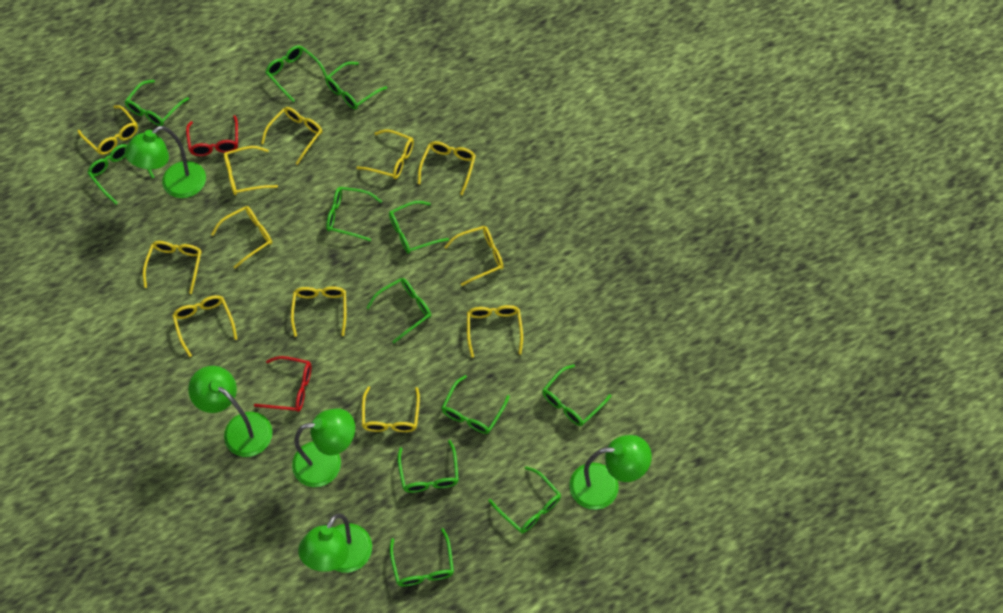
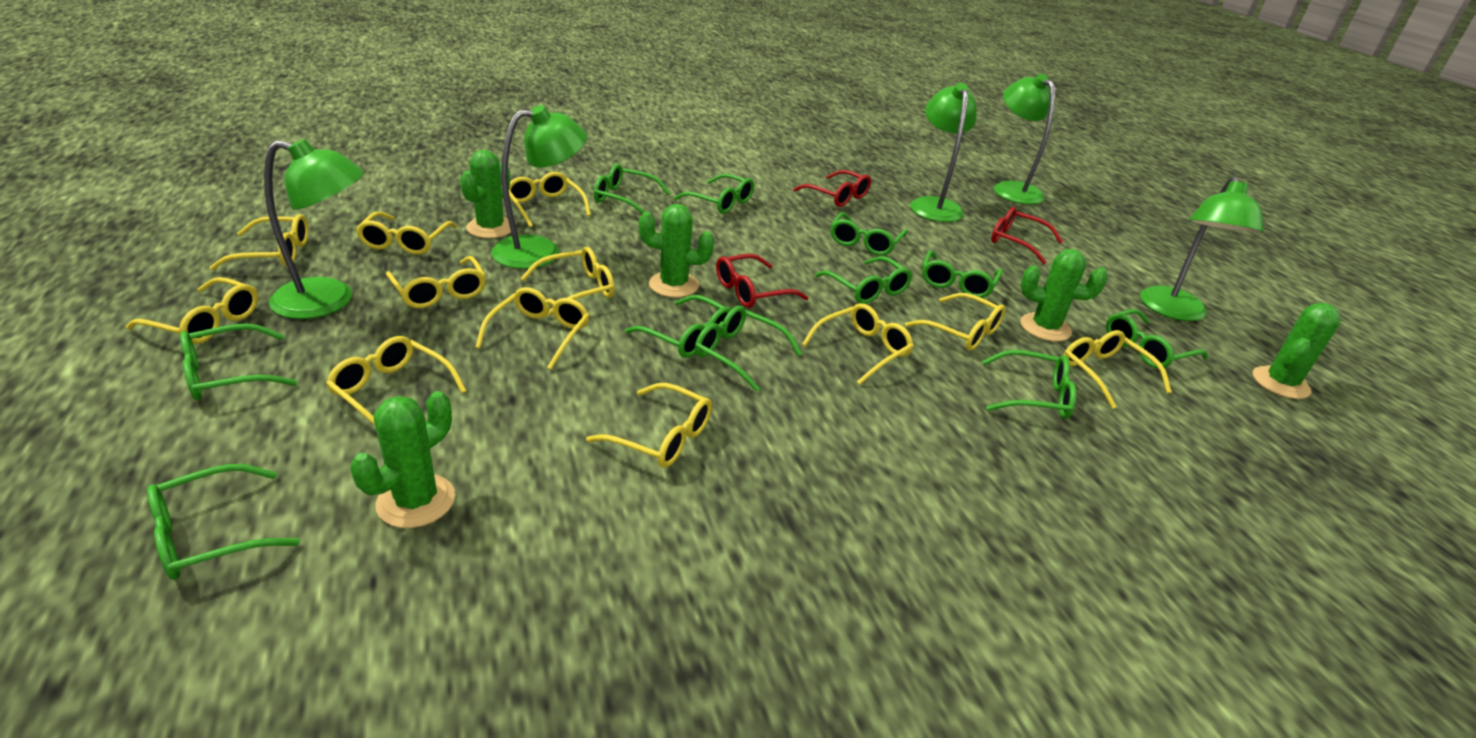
green cactus: 0 -> 5
green glasses: 12 -> 11
red glasses: 2 -> 3

